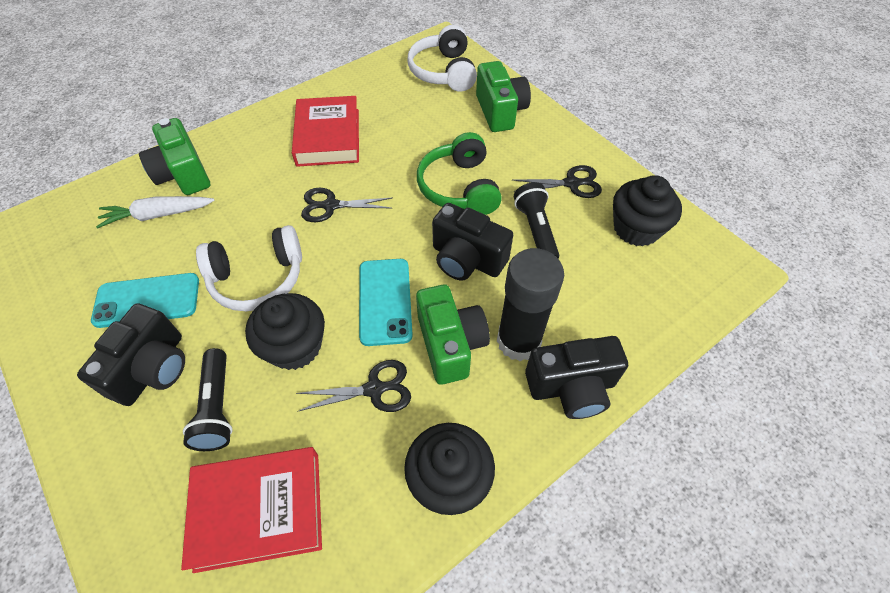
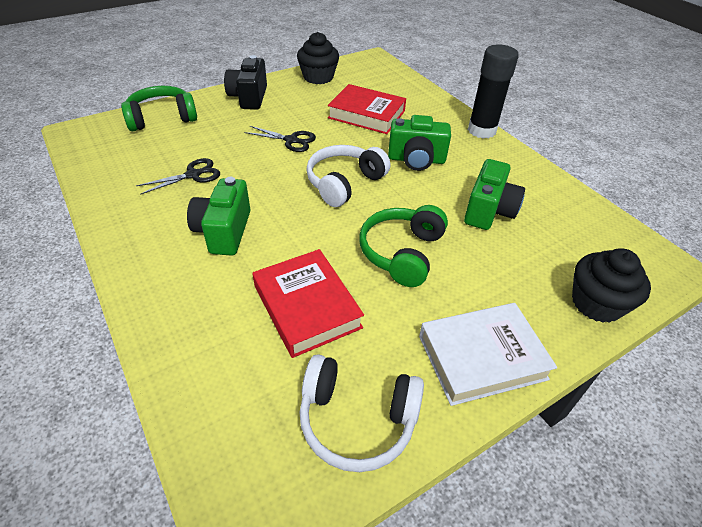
black camera: 3 -> 1
black cupcake: 3 -> 2
black flashlight: 2 -> 0
black scissors: 3 -> 2
green headphones: 1 -> 2
turquoise phone: 2 -> 0
white book: 0 -> 1
white carrot: 1 -> 0

